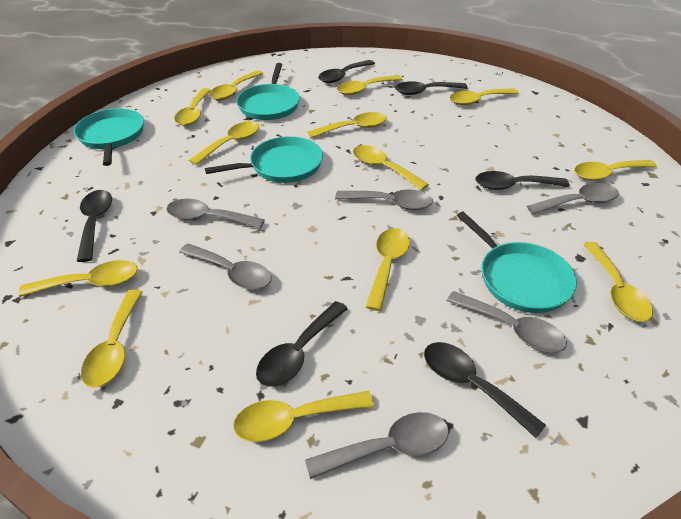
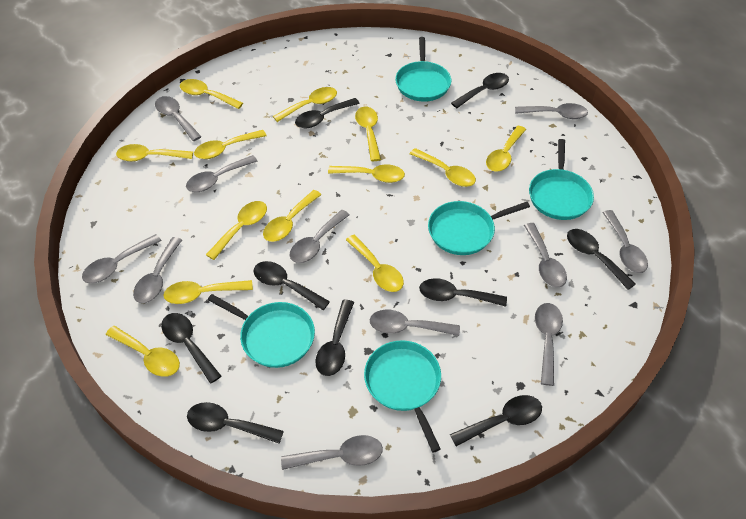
black spoon: 6 -> 9
grey spoon: 6 -> 11
turquoise pan: 4 -> 5

